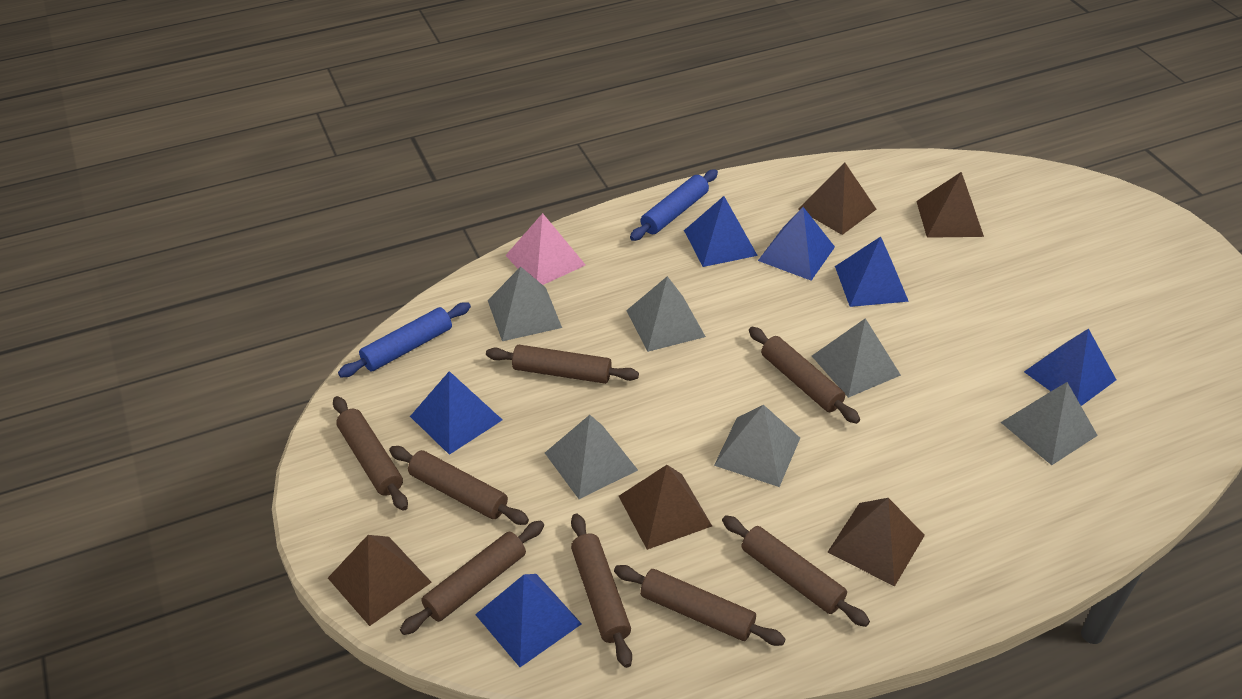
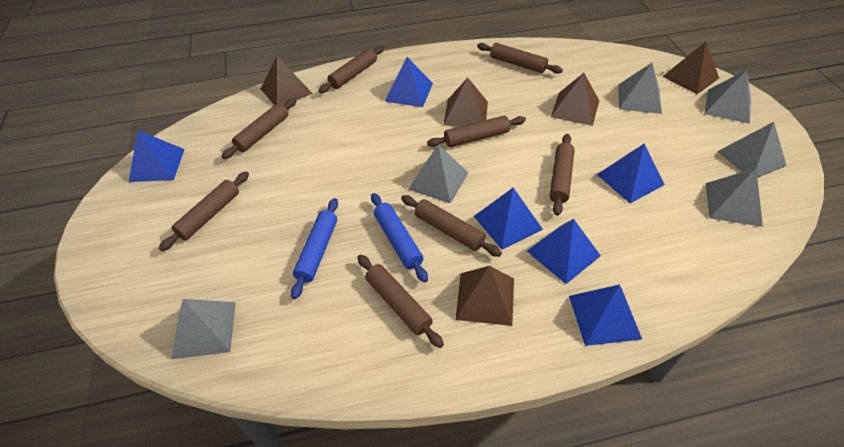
pink pyramid: 1 -> 0

